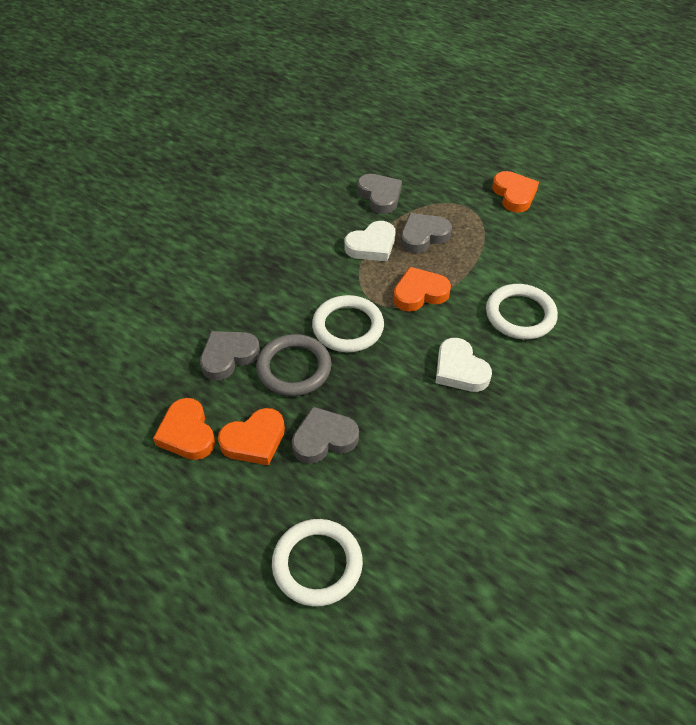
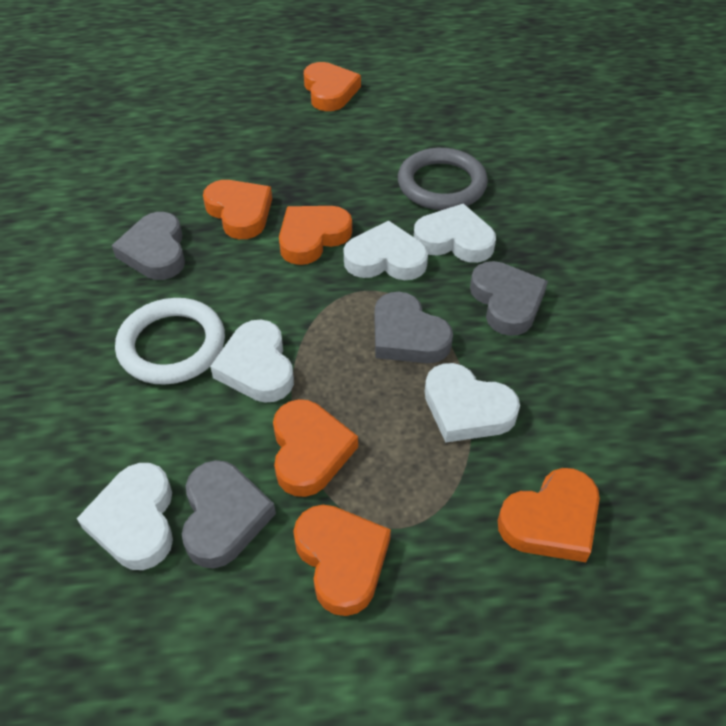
orange heart: 4 -> 6
white heart: 2 -> 5
white ring: 3 -> 1

